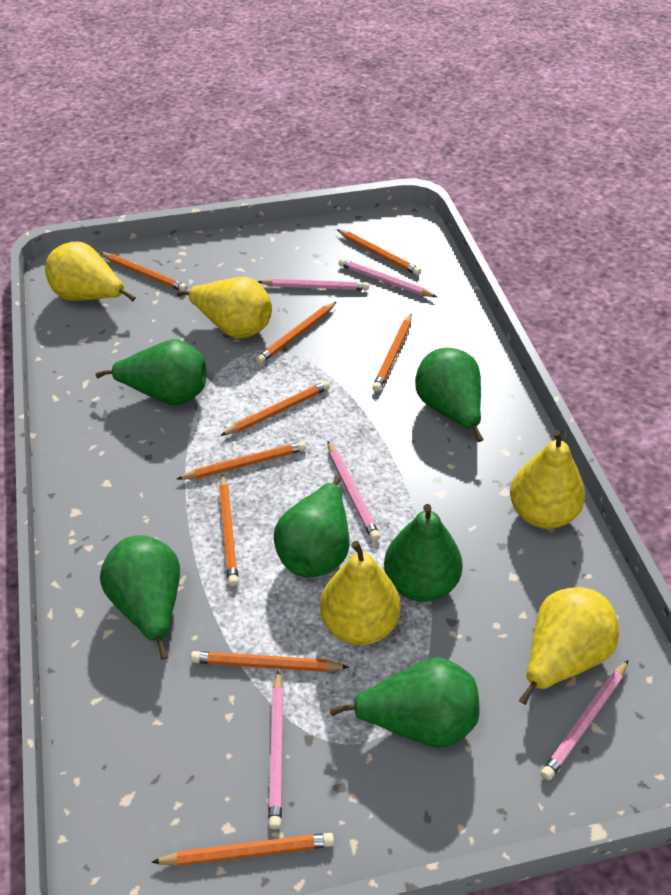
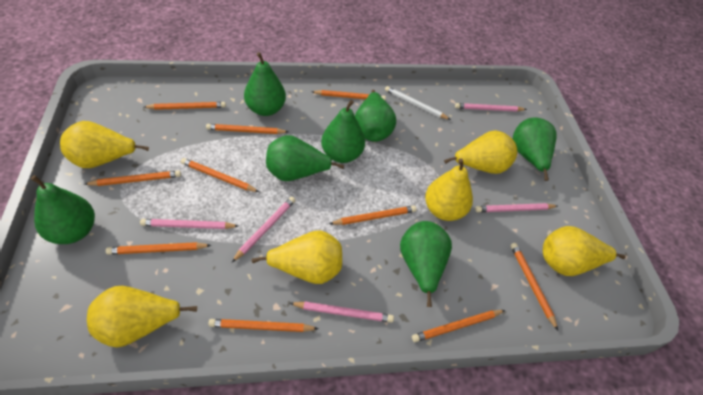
green pear: 6 -> 7
orange pencil: 9 -> 10
white pencil: 0 -> 1
yellow pear: 5 -> 6

